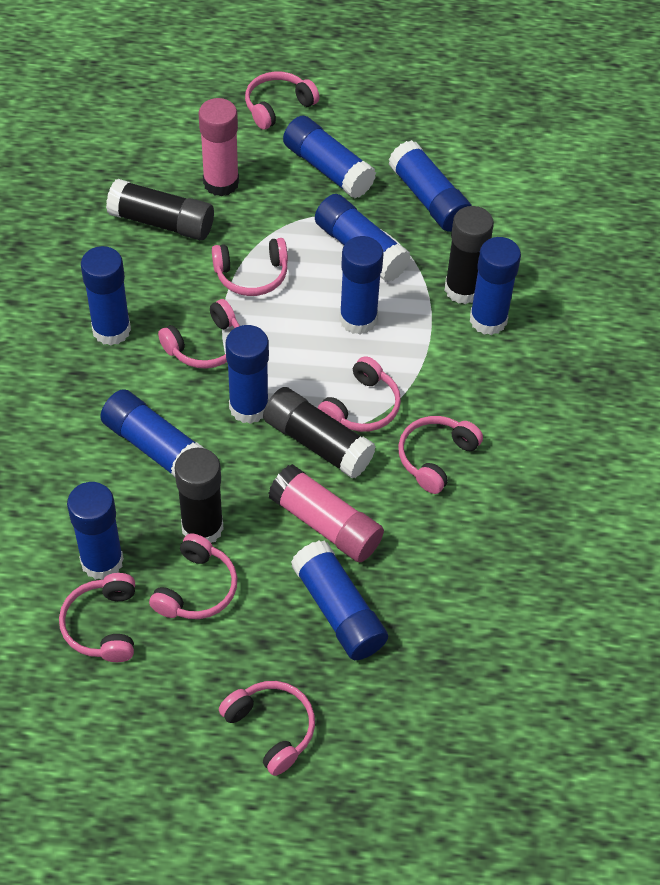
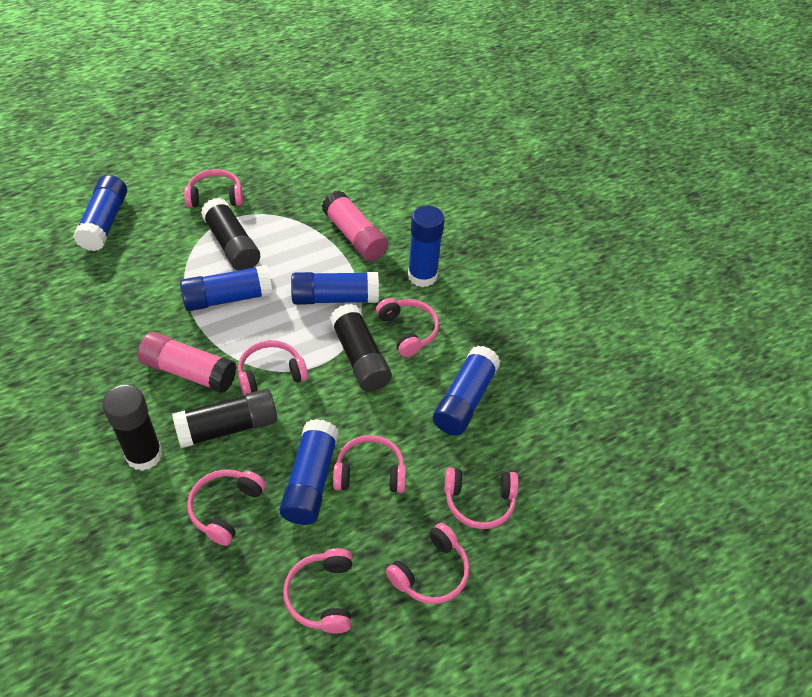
blue glue stick: 10 -> 6

